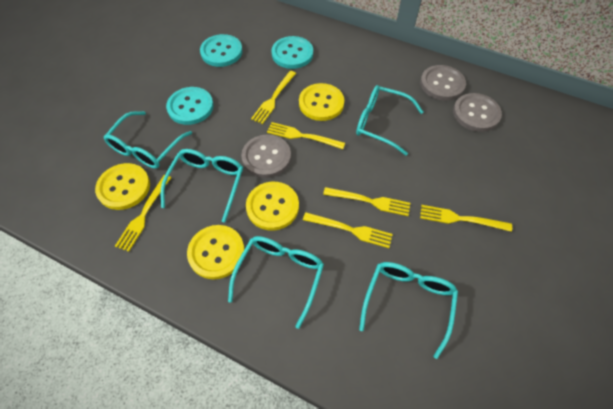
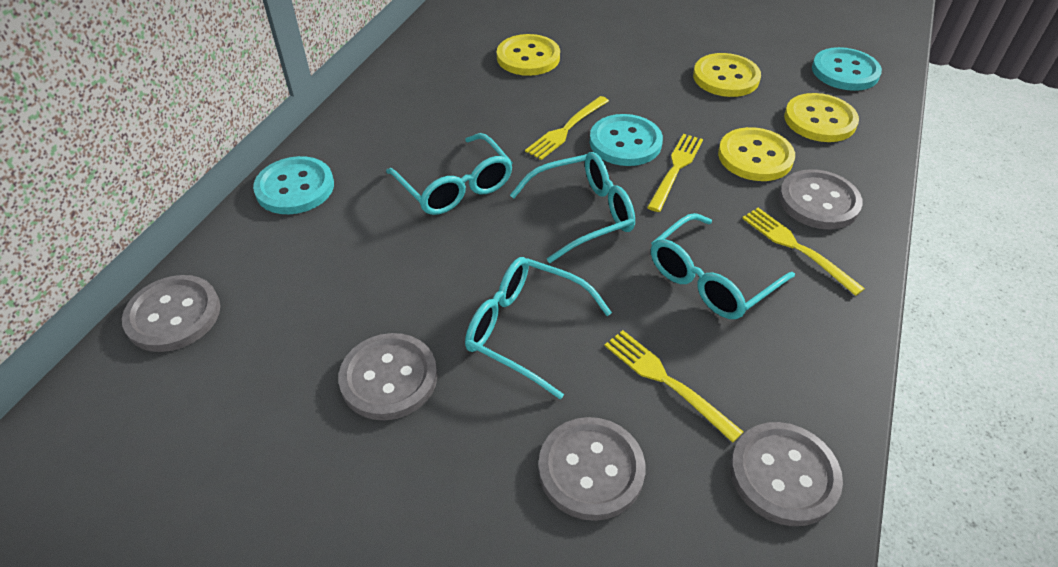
grey button: 3 -> 5
turquoise glasses: 5 -> 4
yellow fork: 6 -> 4

